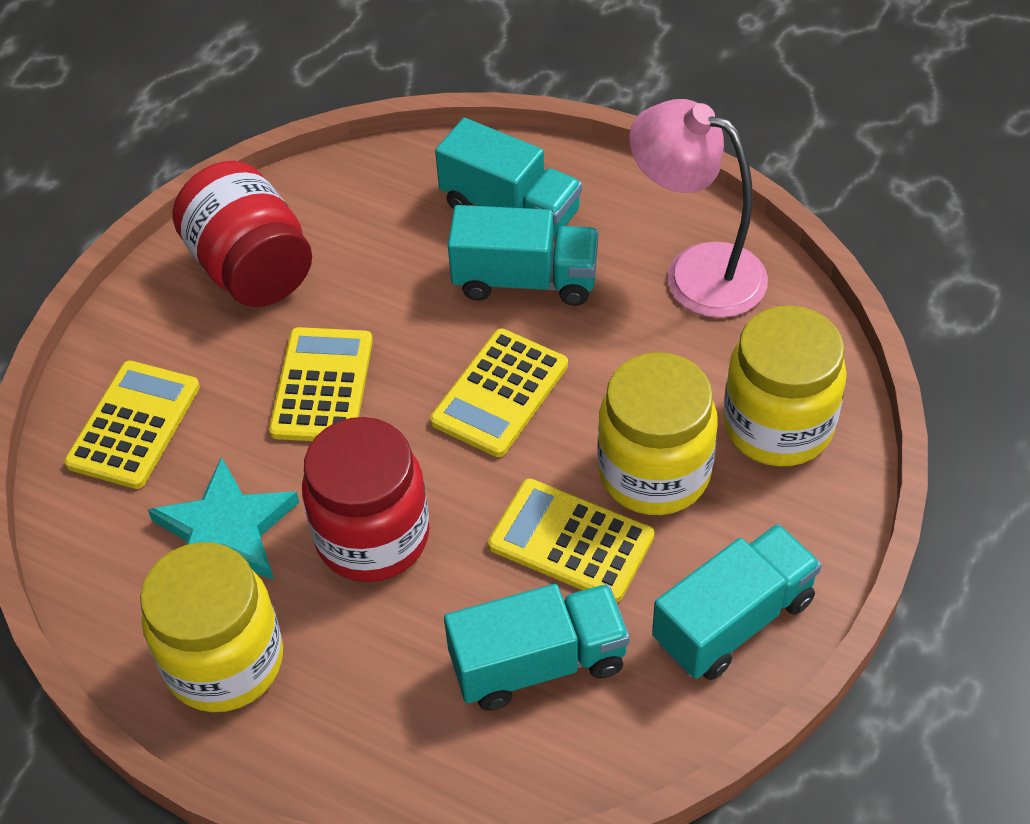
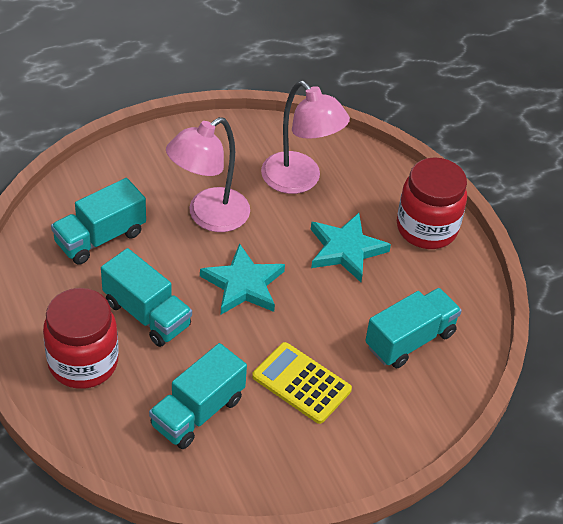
pink lamp: 1 -> 2
turquoise star: 1 -> 2
yellow calculator: 4 -> 1
yellow jar: 3 -> 0

